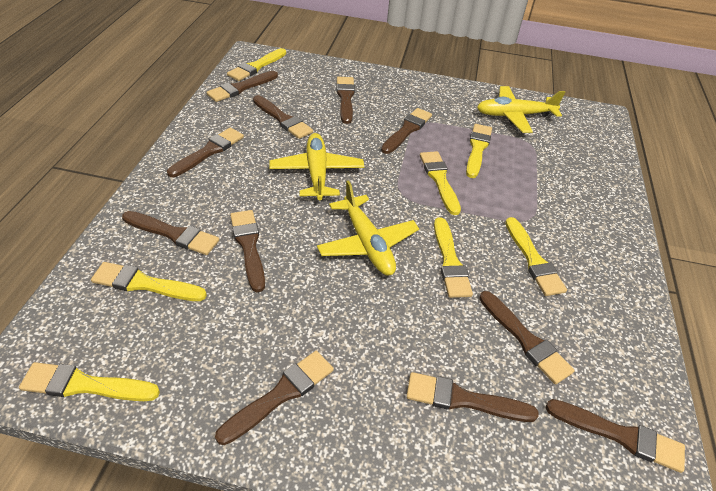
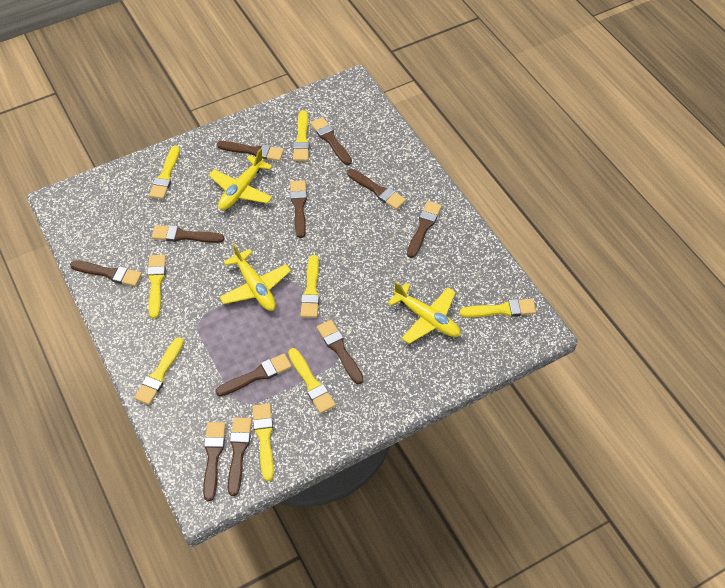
yellow brush: 7 -> 8

